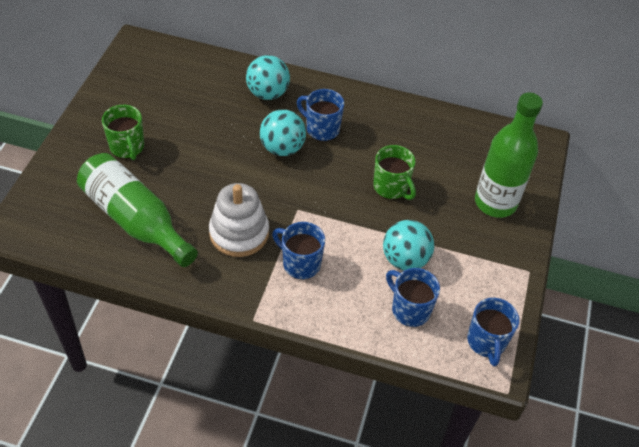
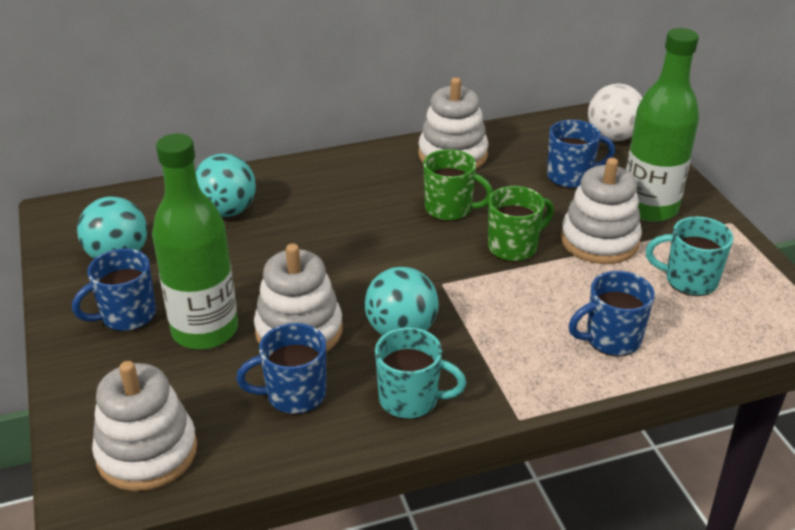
turquoise mug: 0 -> 2
white ball: 0 -> 1
white stacking toy: 1 -> 4

